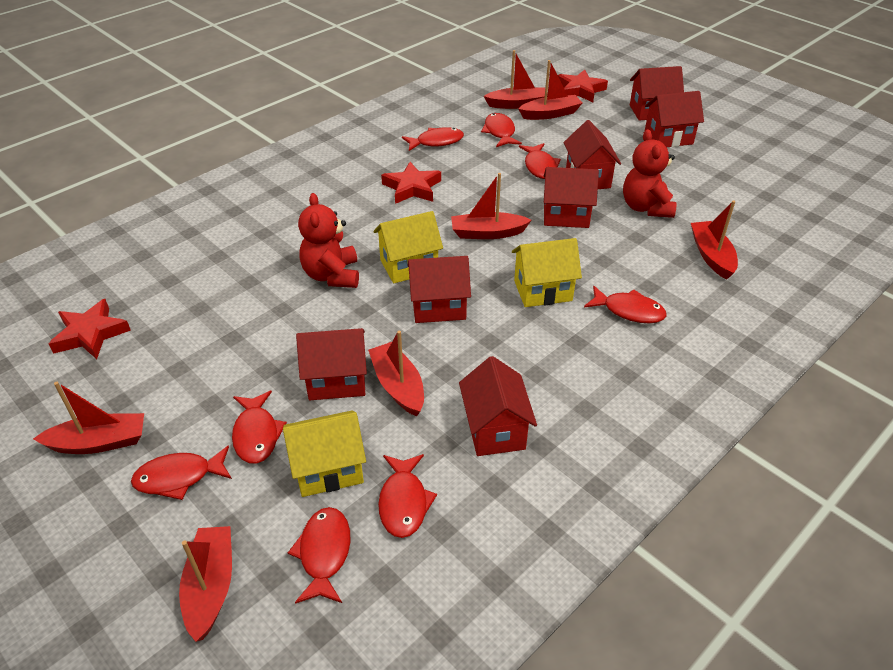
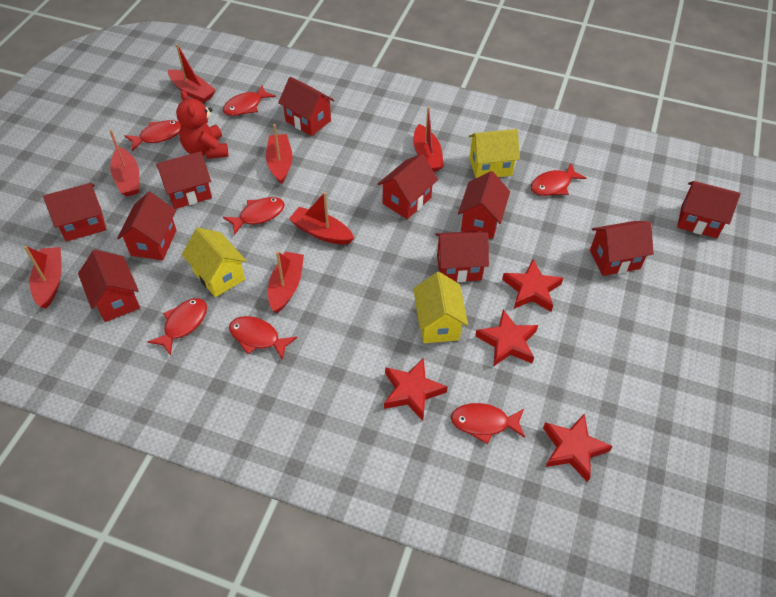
red fish: 8 -> 7
red house: 7 -> 10
red star: 3 -> 4
red teddy bear: 2 -> 1

